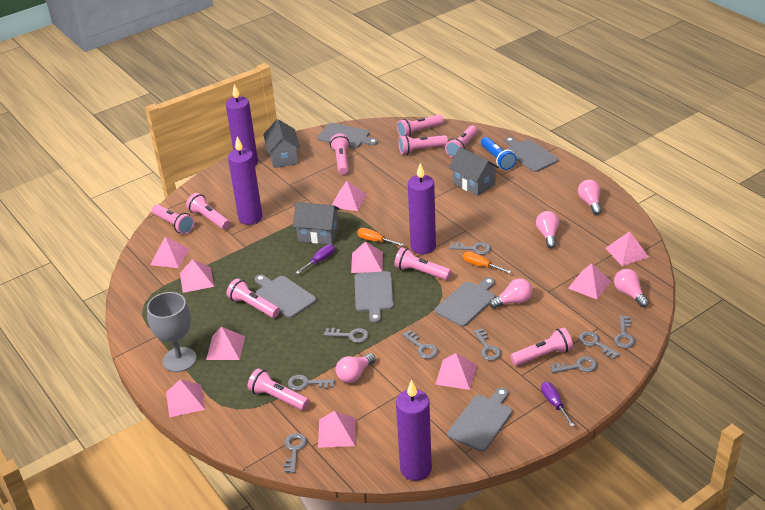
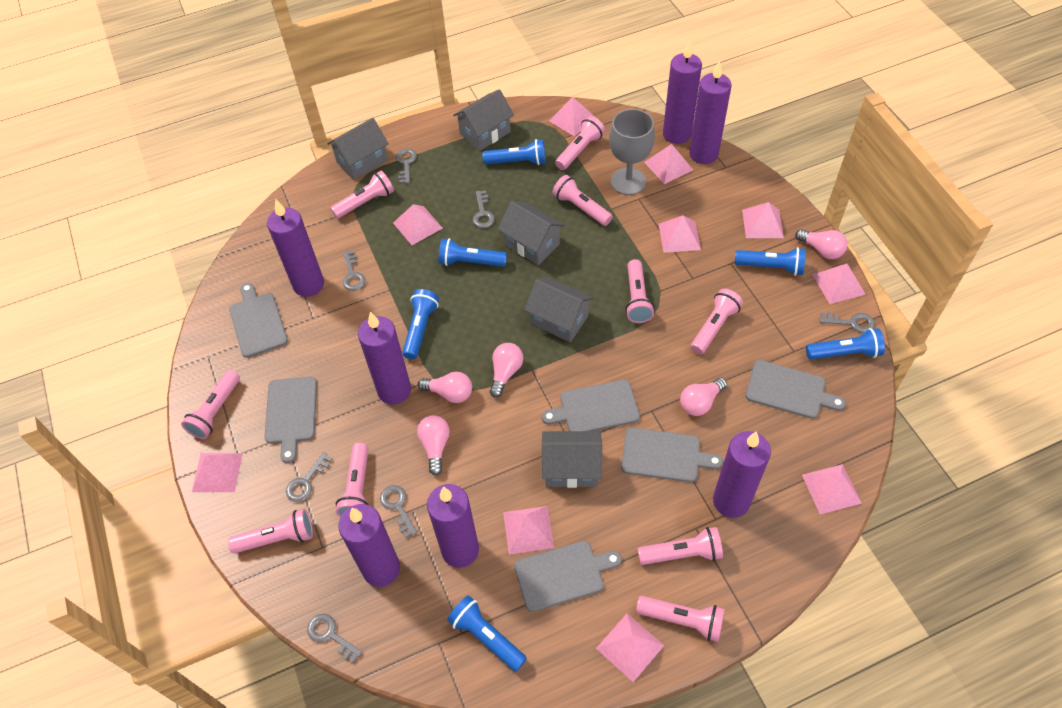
blue flashlight: 1 -> 6
grey house: 3 -> 5
grey key: 9 -> 7
orange screwdriver: 2 -> 0
purple candle: 4 -> 7
purple screwdriver: 2 -> 0

